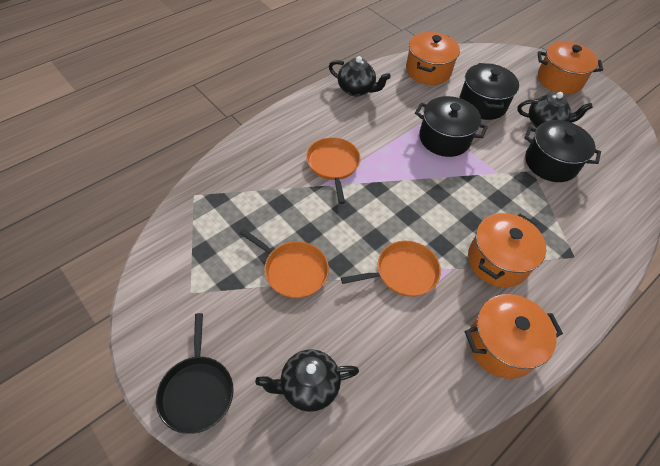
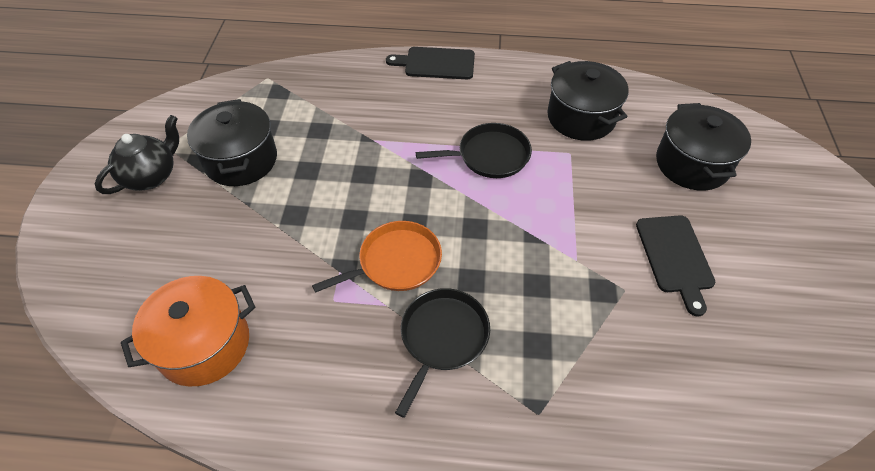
black cutting board: 0 -> 2
black pan: 1 -> 2
black teapot: 3 -> 1
orange pan: 3 -> 1
orange pot: 4 -> 1

